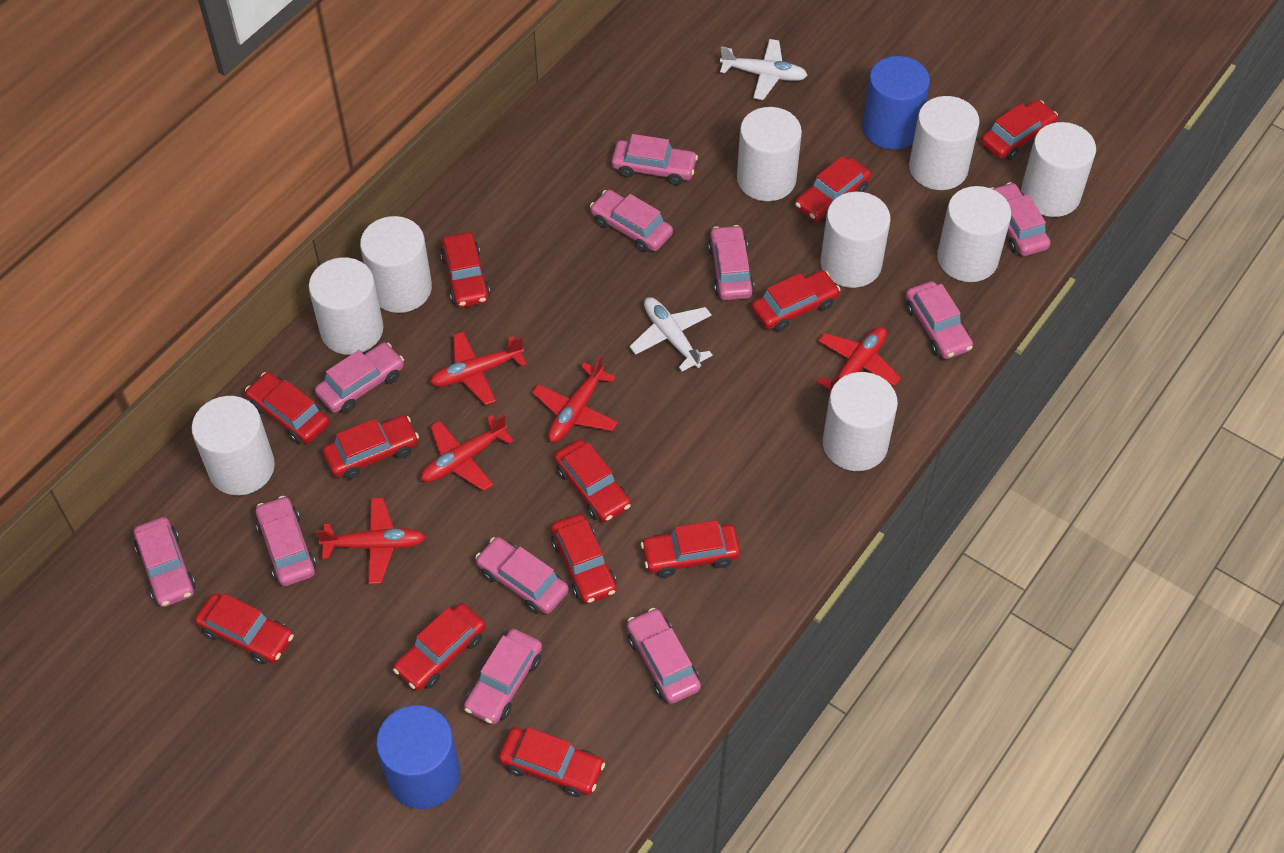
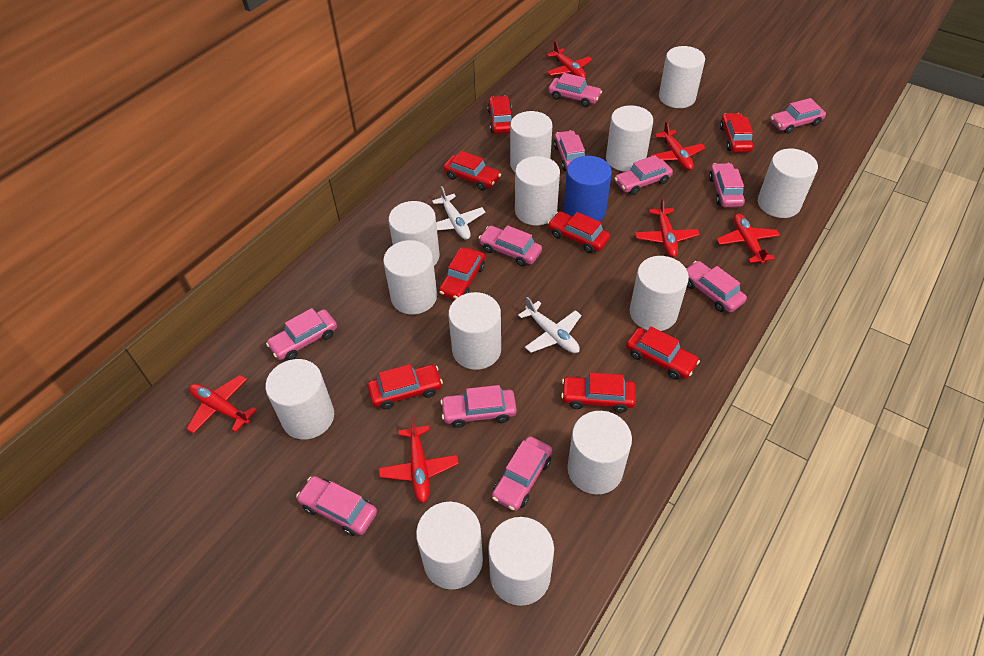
blue cylinder: 2 -> 1
red car: 12 -> 8
red plane: 5 -> 6
white cylinder: 9 -> 13

